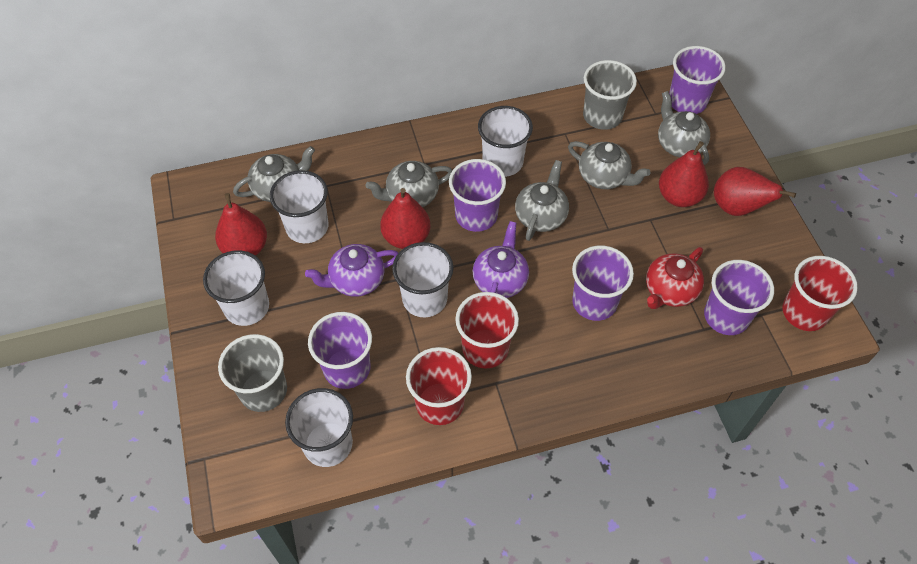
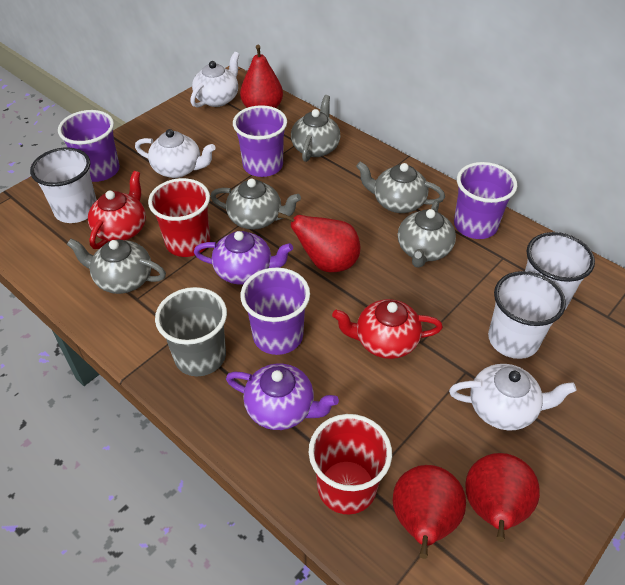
grey cup: 2 -> 1
purple cup: 5 -> 4
red cup: 3 -> 2
red teapot: 1 -> 2
white cup: 5 -> 3
white teapot: 0 -> 3

